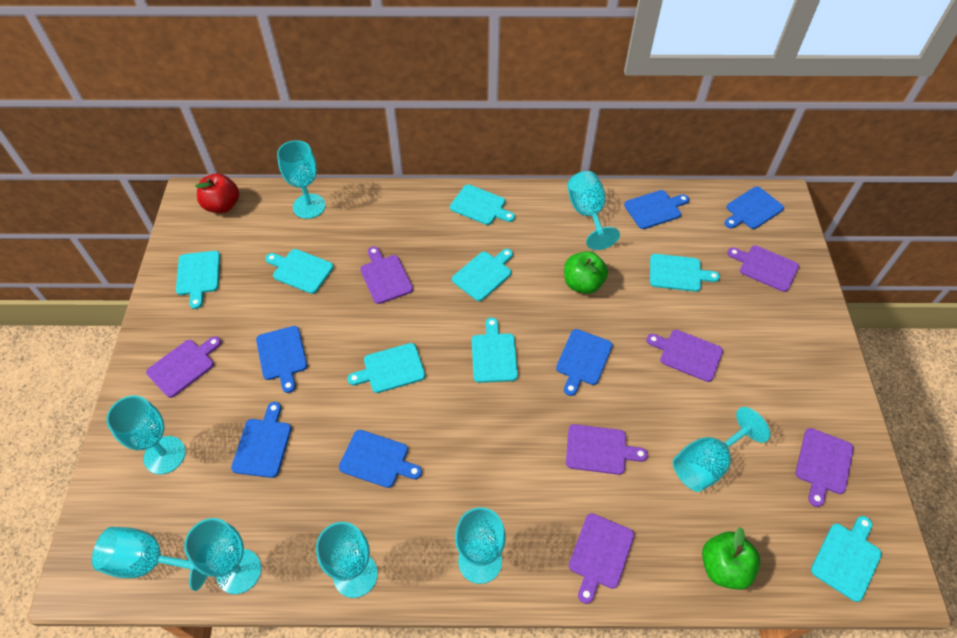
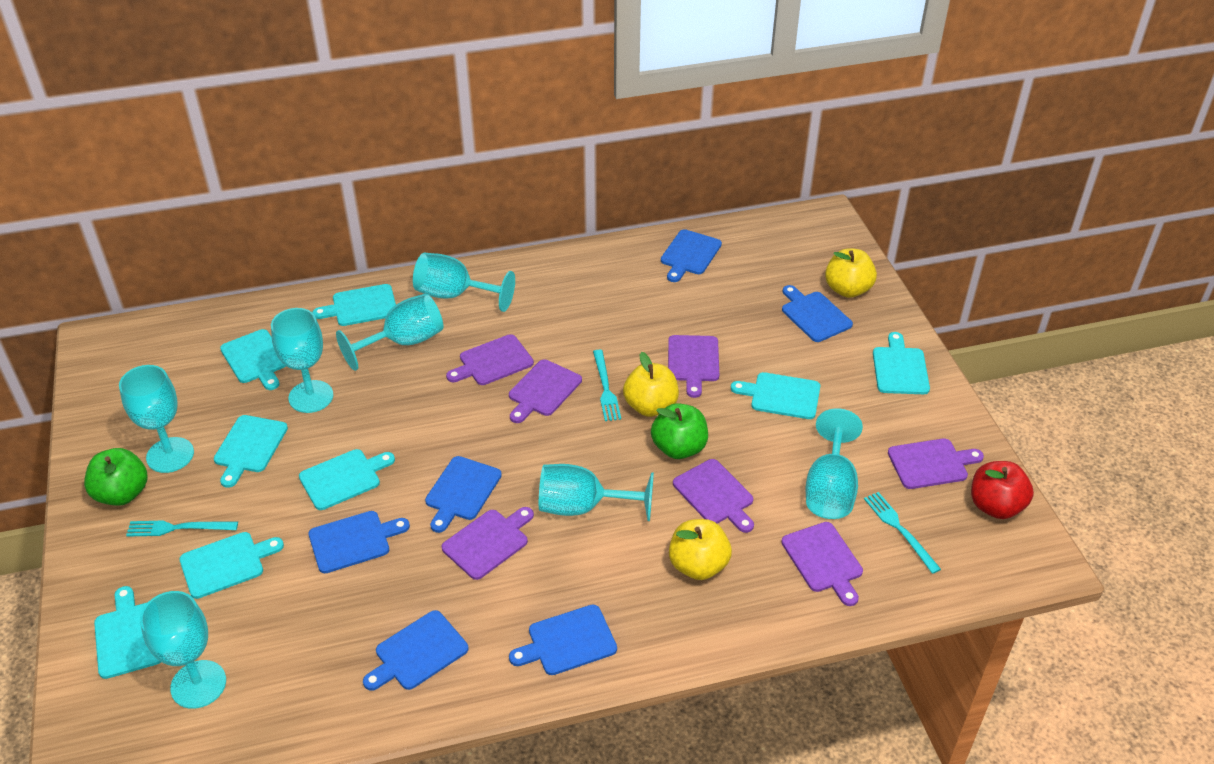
turquoise fork: 0 -> 3
turquoise goblet: 8 -> 7
yellow apple: 0 -> 3

